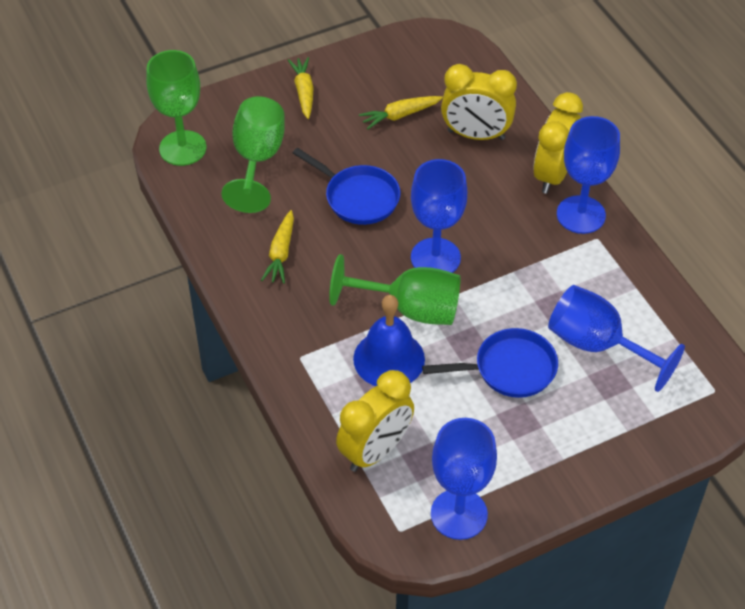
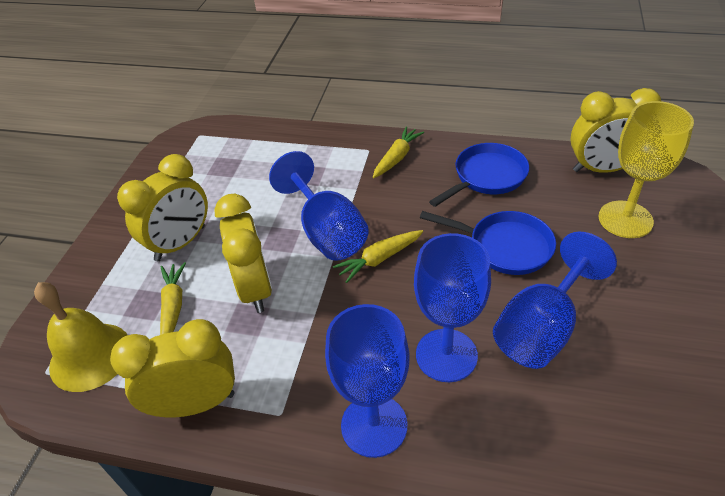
blue bell: 1 -> 0
green goblet: 3 -> 0
yellow bell: 0 -> 1
yellow clock: 3 -> 4
yellow goblet: 0 -> 1

